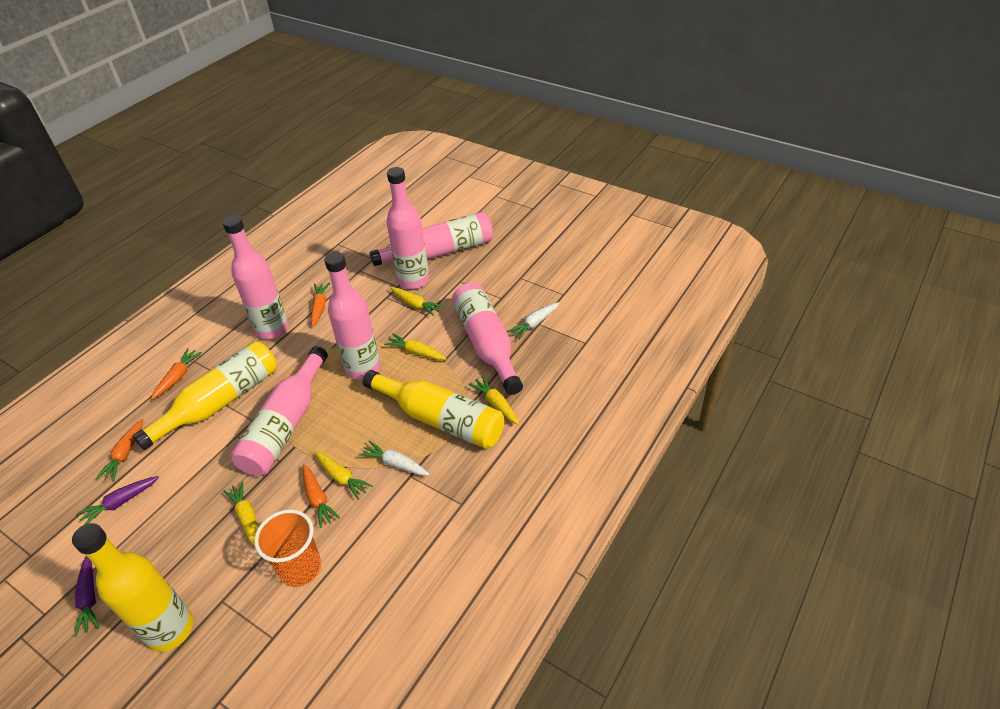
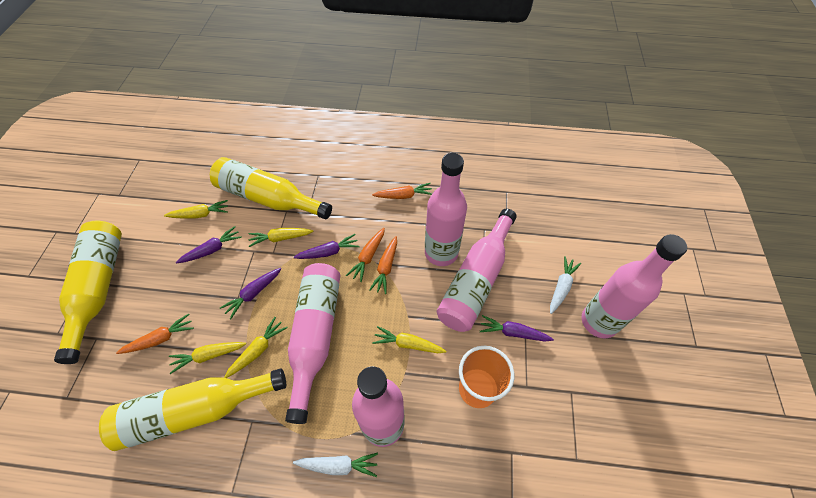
pink bottle: 6 -> 5
purple carrot: 2 -> 4

